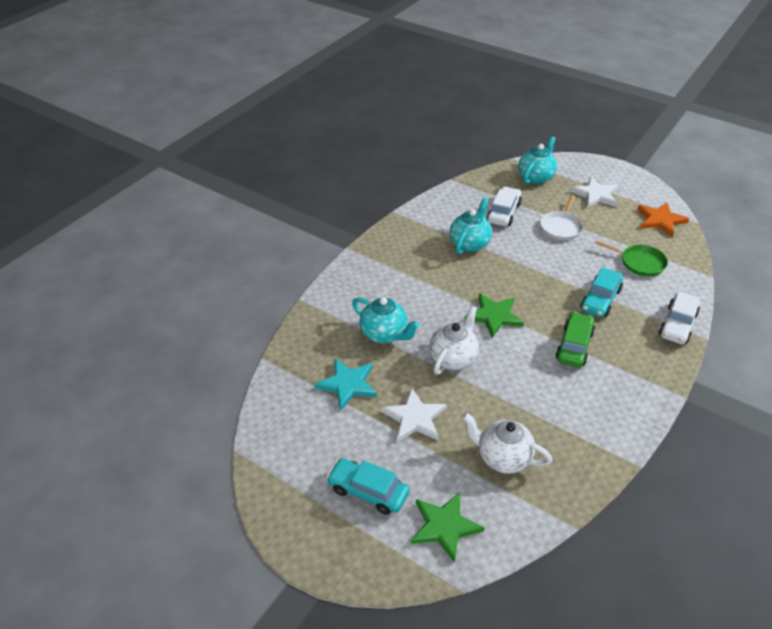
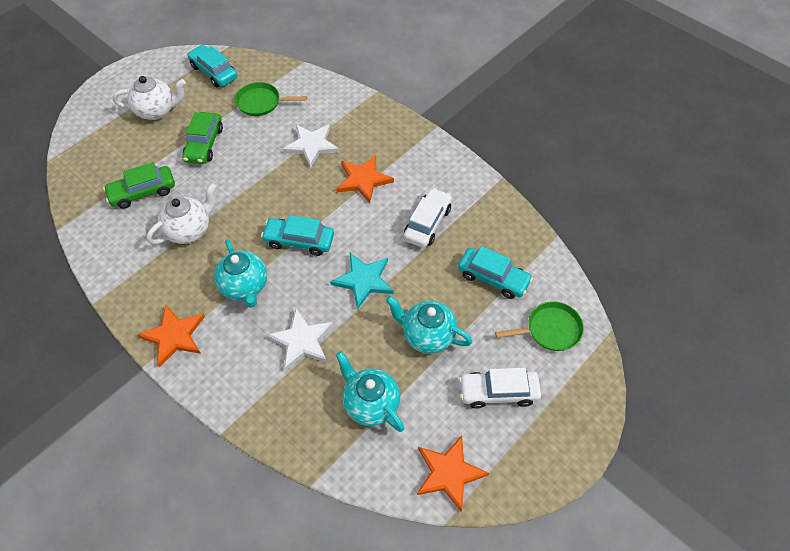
green car: 1 -> 2
green pan: 1 -> 2
green star: 2 -> 0
orange star: 1 -> 3
turquoise car: 2 -> 3
white pan: 1 -> 0

